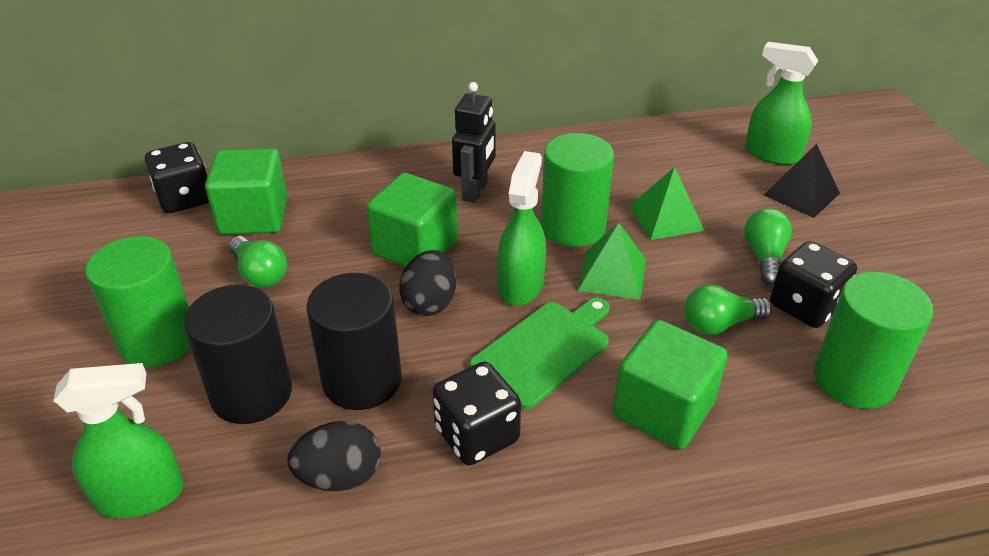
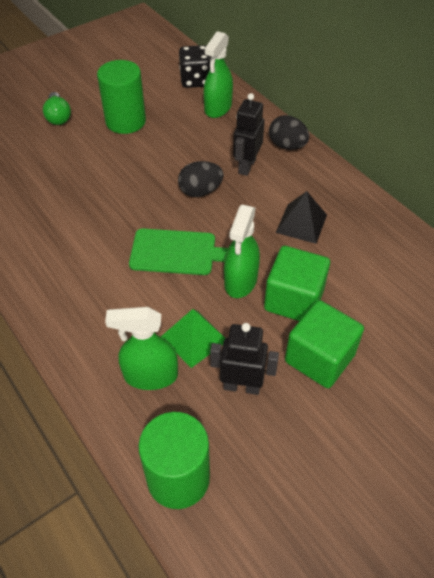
black cylinder: 2 -> 0
black dice: 3 -> 1
black robot: 1 -> 2
green cube: 3 -> 2
green cylinder: 3 -> 2
green light bulb: 3 -> 1
green pyramid: 2 -> 1

